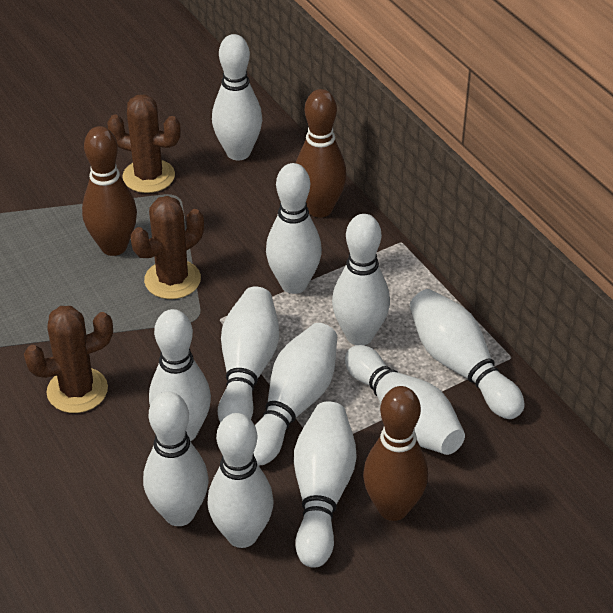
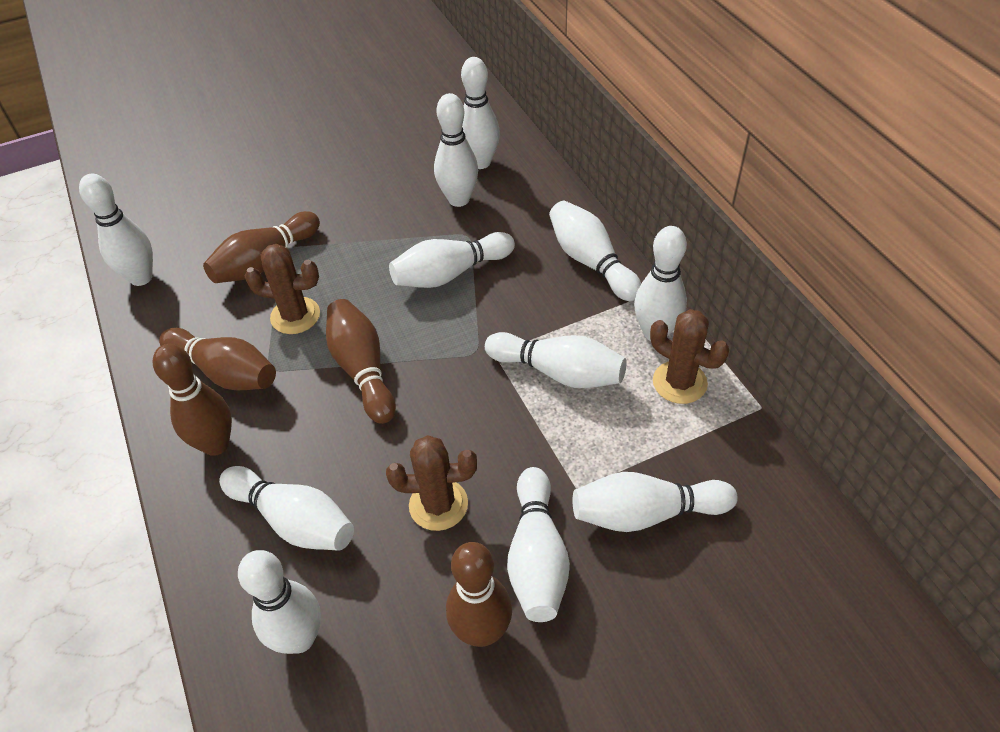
brown bowling pin: 3 -> 5

